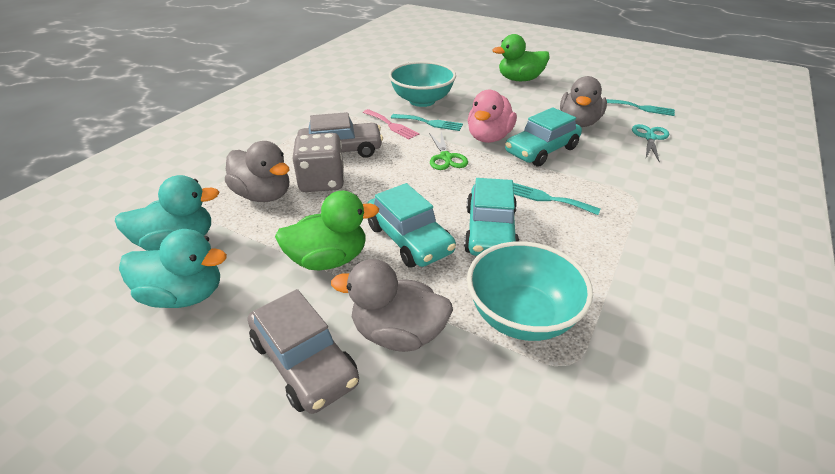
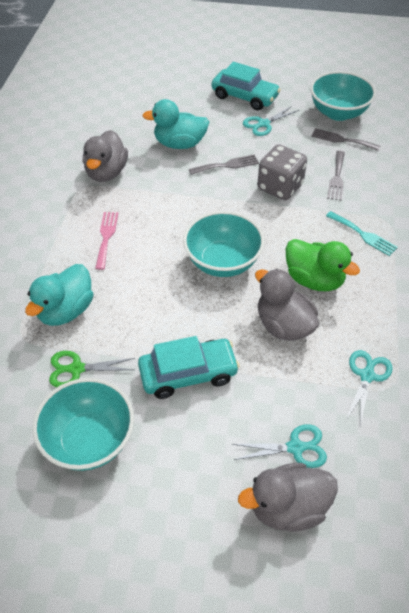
green duck: 2 -> 1
grey car: 2 -> 0
grey fork: 0 -> 3
pink duck: 1 -> 0
turquoise bowl: 2 -> 3
turquoise car: 3 -> 2
turquoise fork: 3 -> 1
turquoise scissors: 1 -> 3

